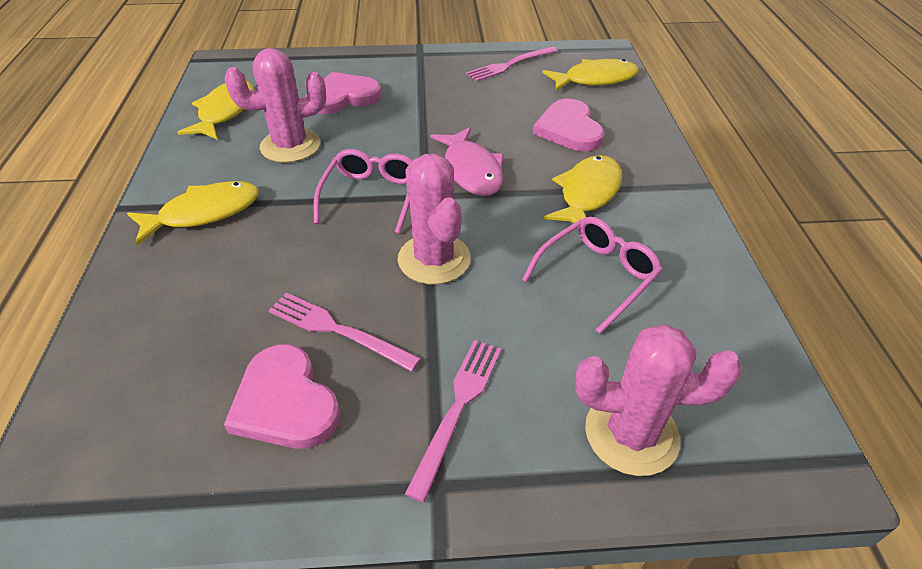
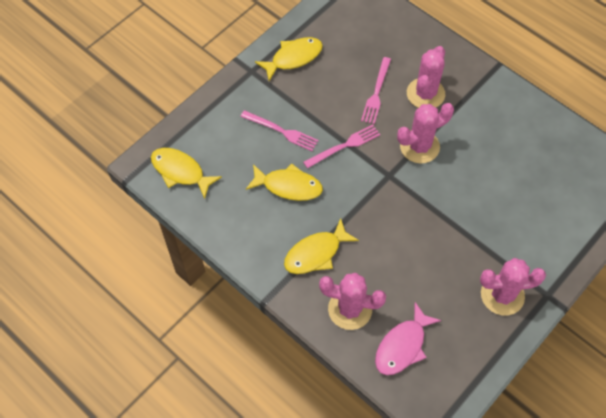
pink cactus: 3 -> 4
pink glasses: 2 -> 0
pink heart: 3 -> 0

